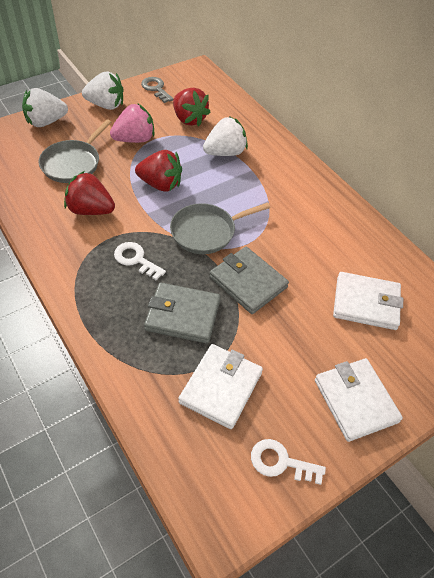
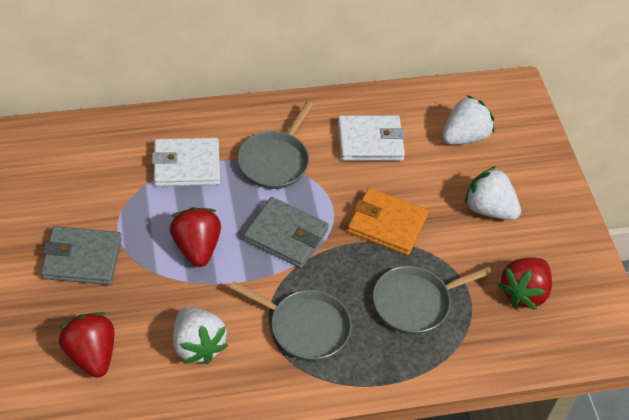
grey key: 1 -> 0
grey pan: 2 -> 3
orange wallet: 0 -> 1
pink strawberry: 1 -> 0
white key: 2 -> 0
white wallet: 3 -> 2

